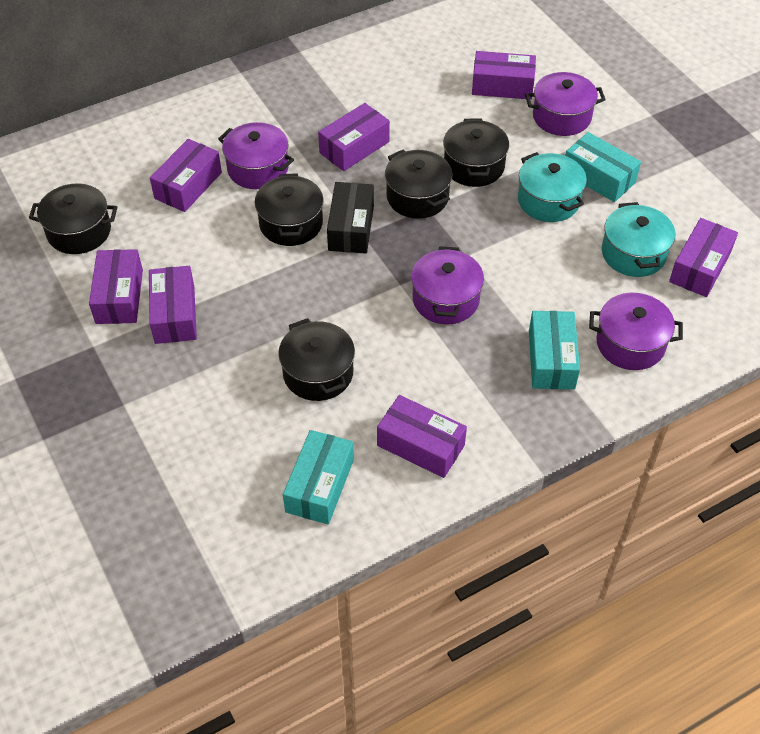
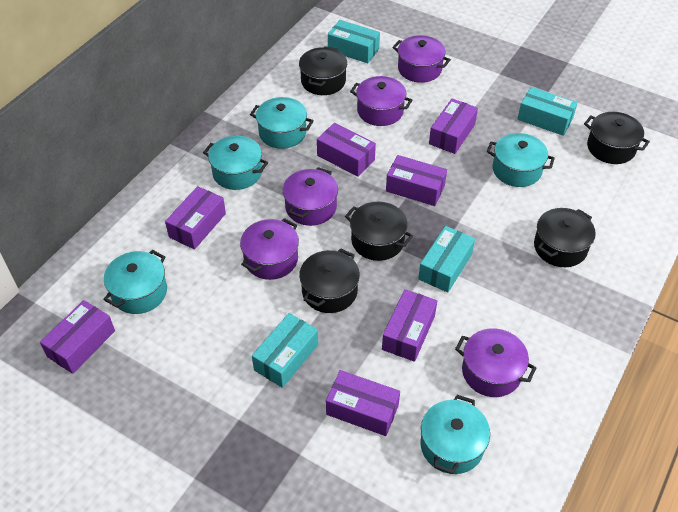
black box: 1 -> 0
purple pot: 4 -> 5
turquoise box: 3 -> 4
turquoise pot: 2 -> 5

